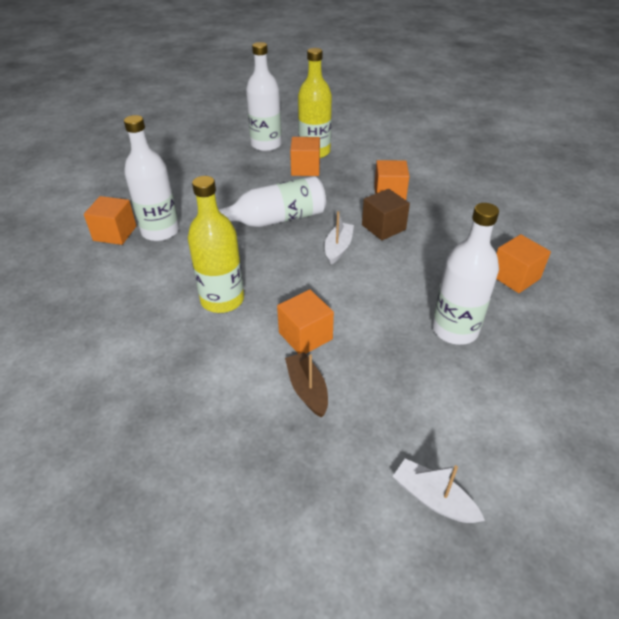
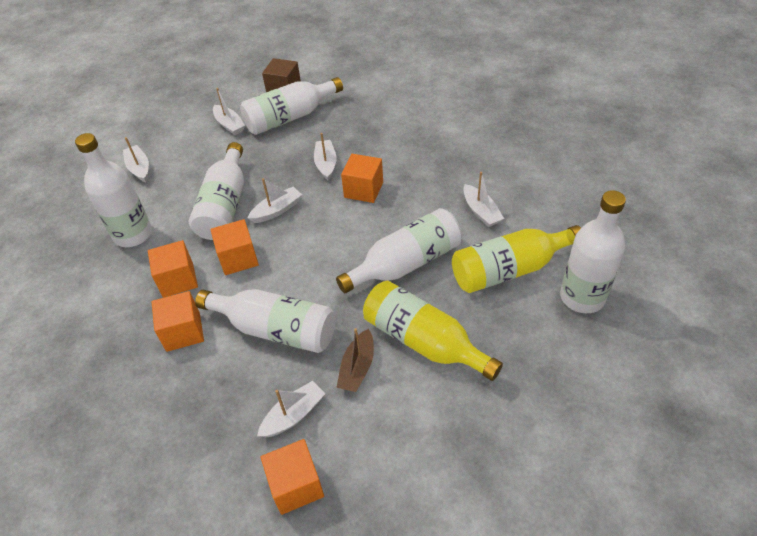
white boat: 2 -> 6
white bottle: 4 -> 6

